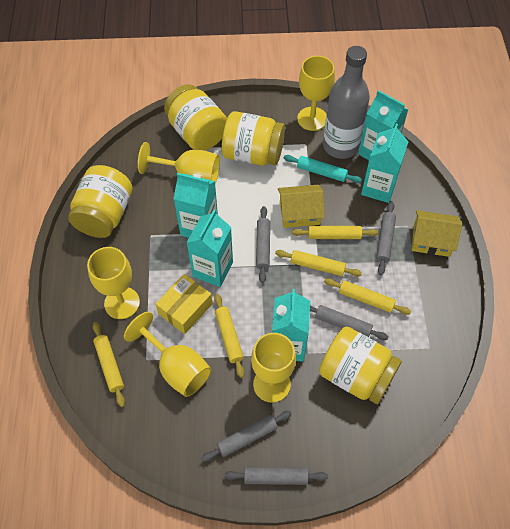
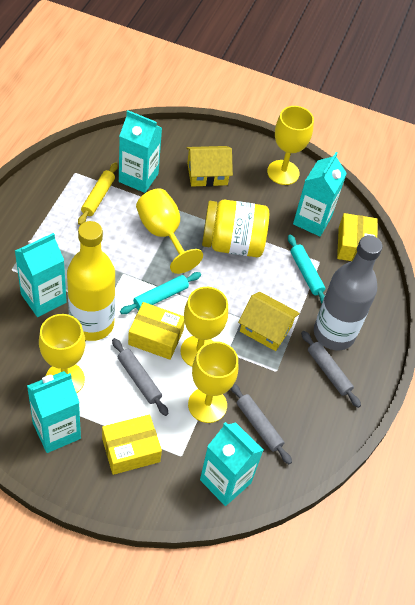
grey rolling pin: 5 -> 3
turquoise rolling pin: 1 -> 2
yellow bottle: 0 -> 1
yellow box: 1 -> 3
yellow jar: 4 -> 1
yellow rolling pin: 5 -> 1

